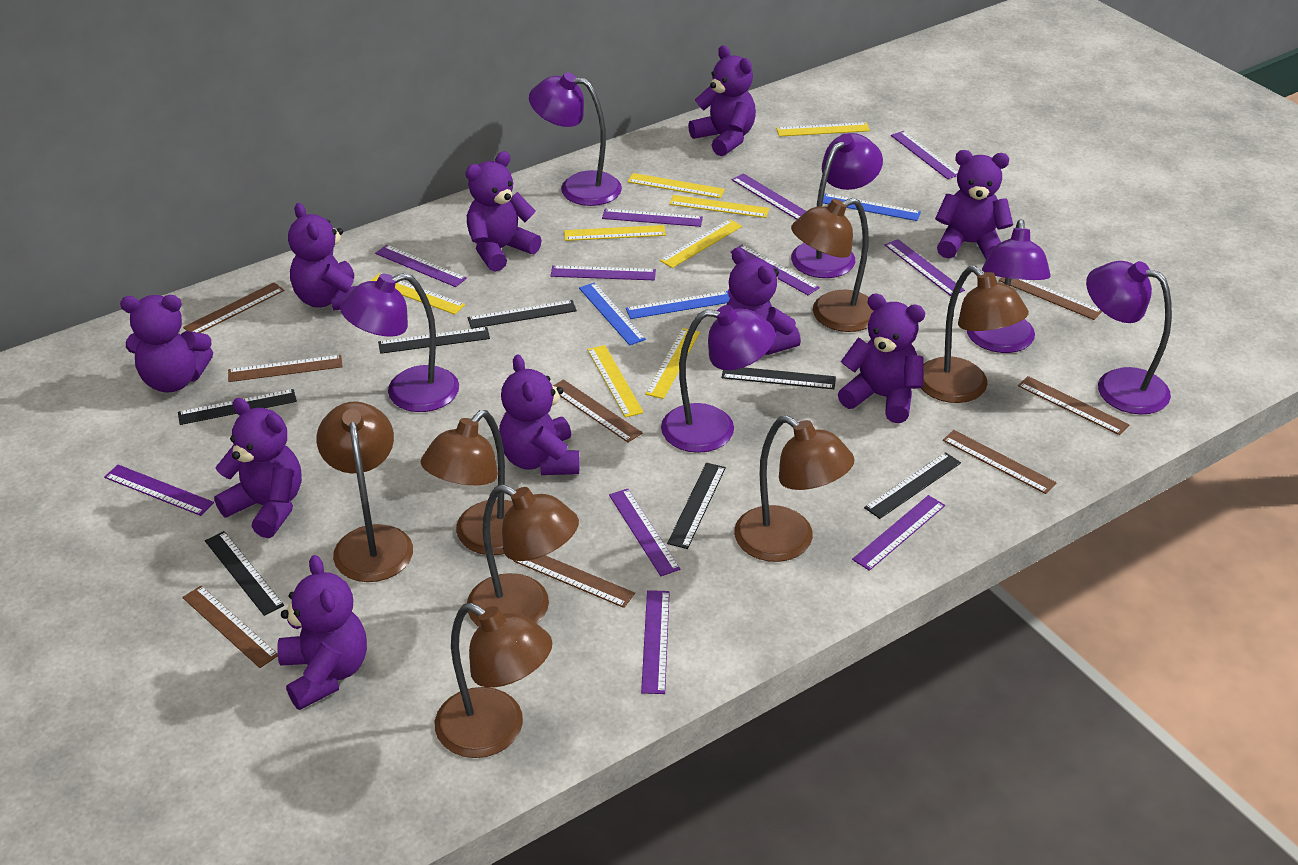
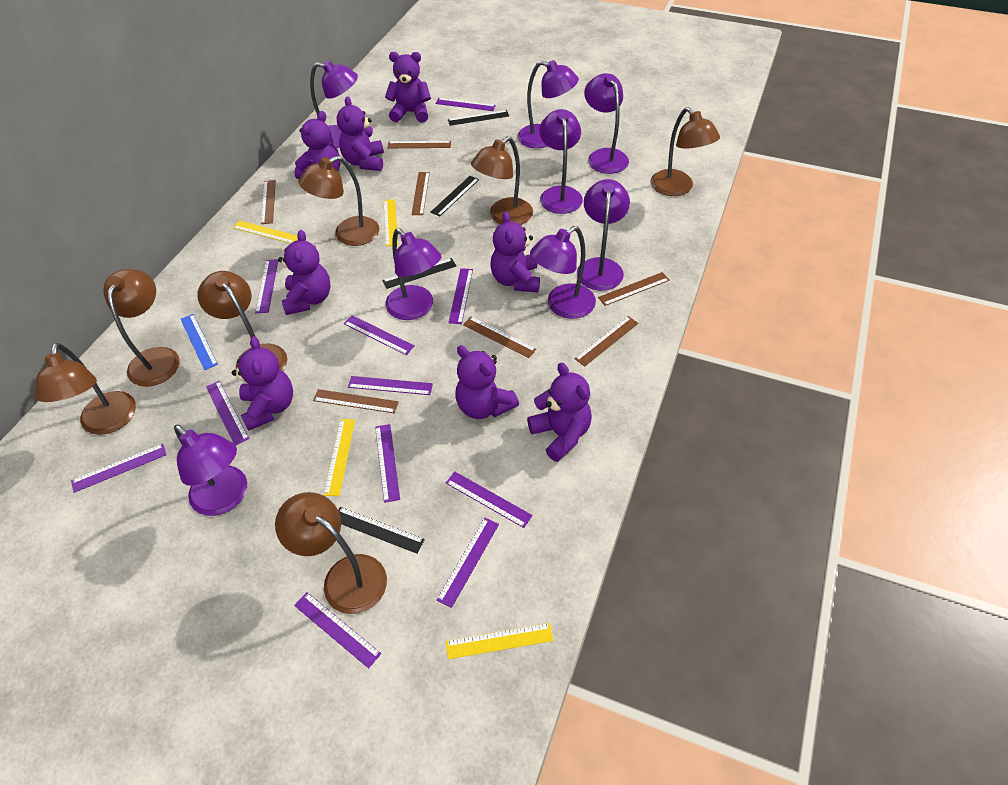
black ruler: 7 -> 4
blue ruler: 3 -> 1
brown ruler: 8 -> 7
purple lamp: 6 -> 8
purple teddy bear: 10 -> 8
yellow ruler: 8 -> 4

